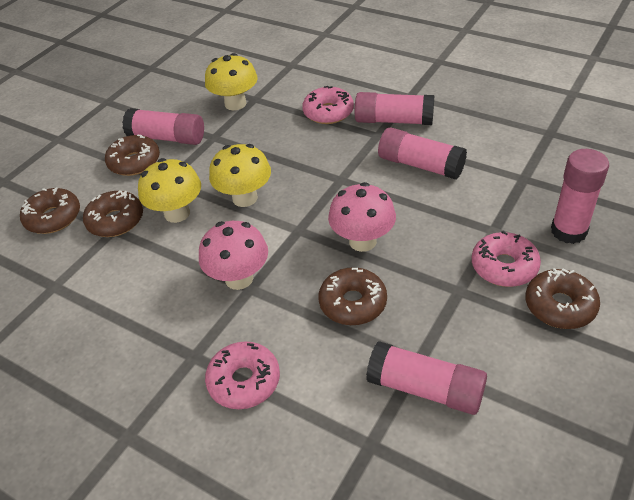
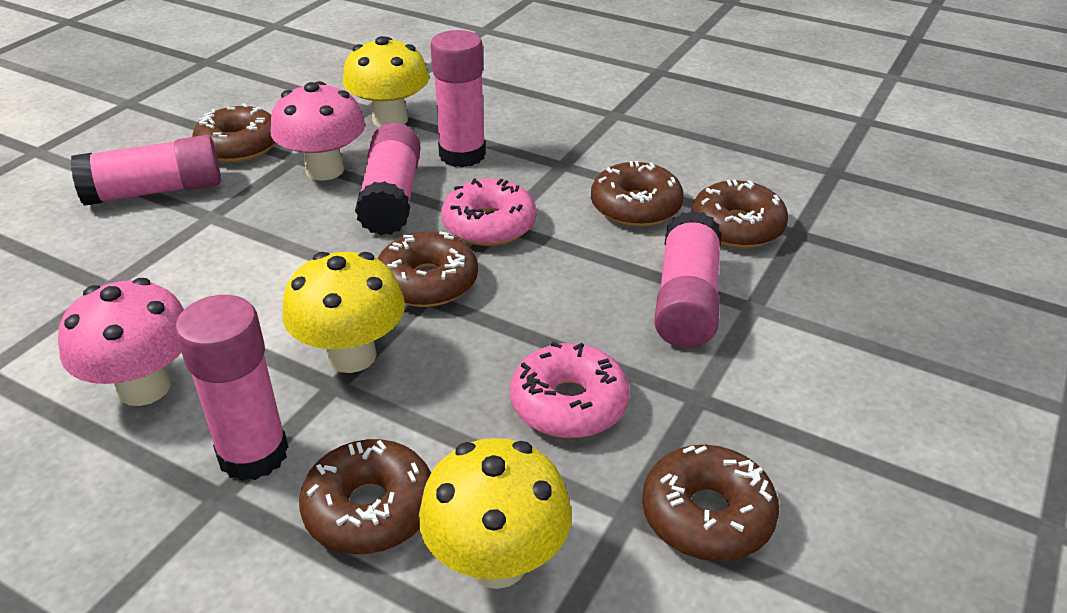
brown donut: 5 -> 6
pink donut: 3 -> 2

